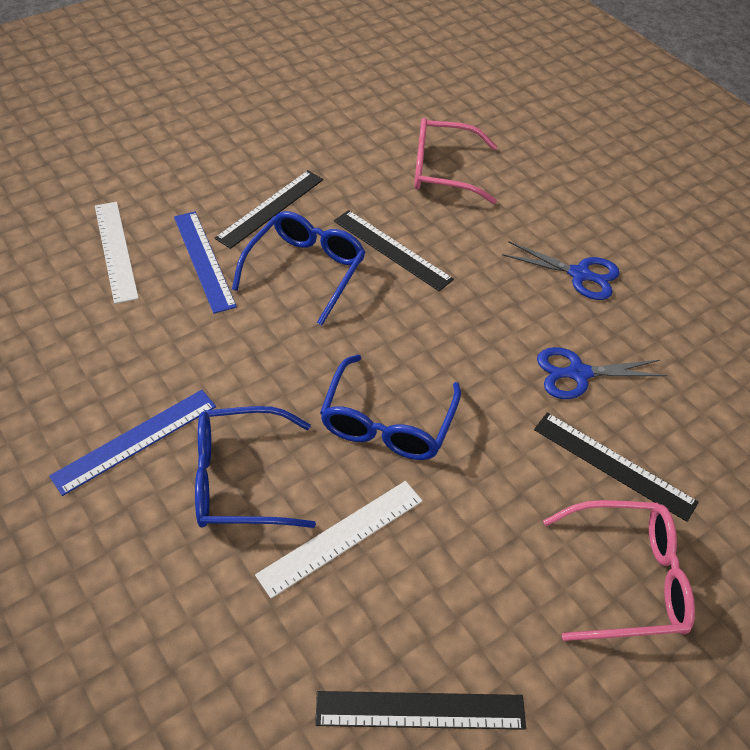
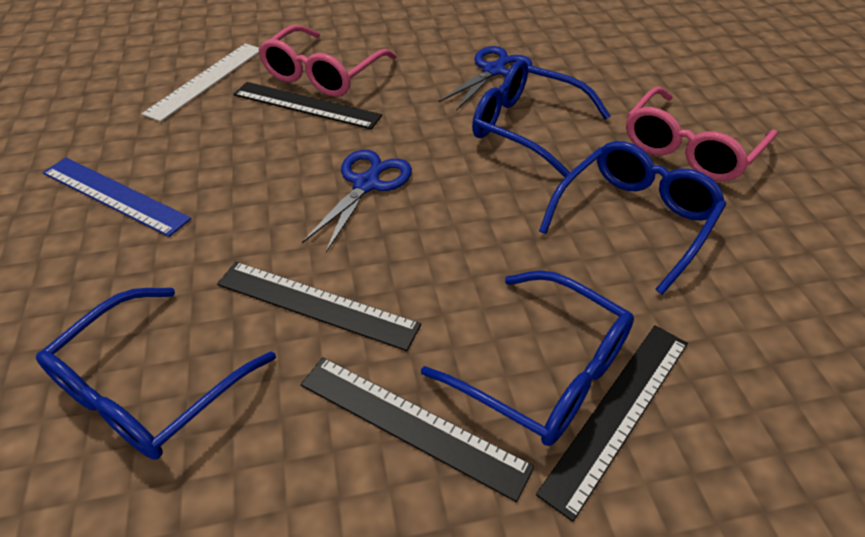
blue glasses: 3 -> 4
blue ruler: 2 -> 1
white ruler: 2 -> 1

